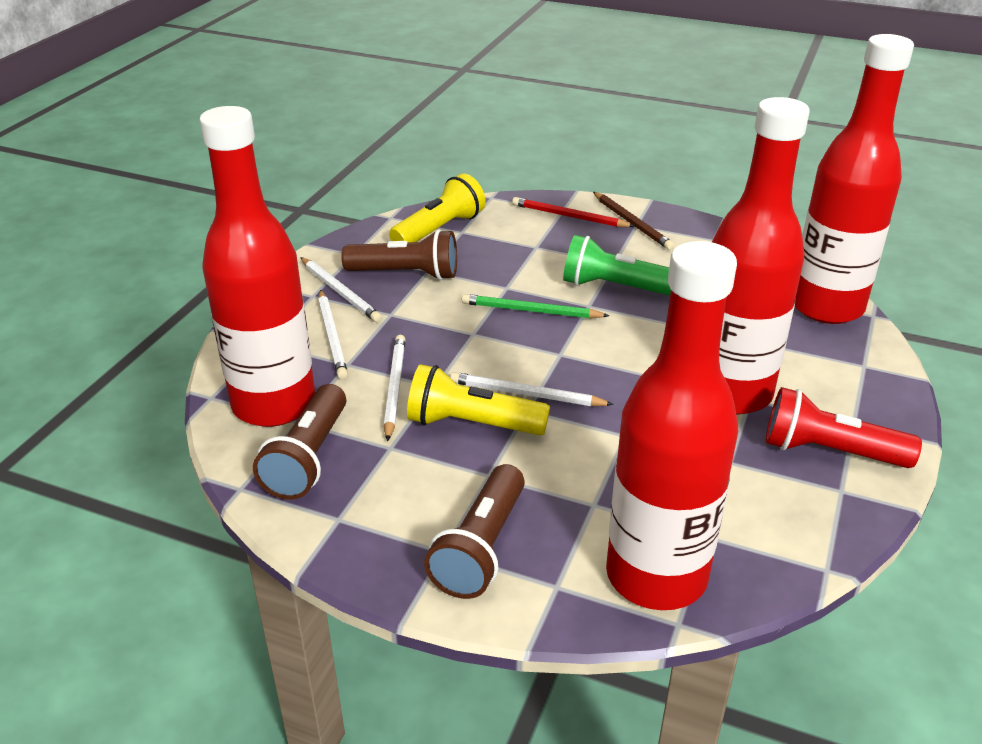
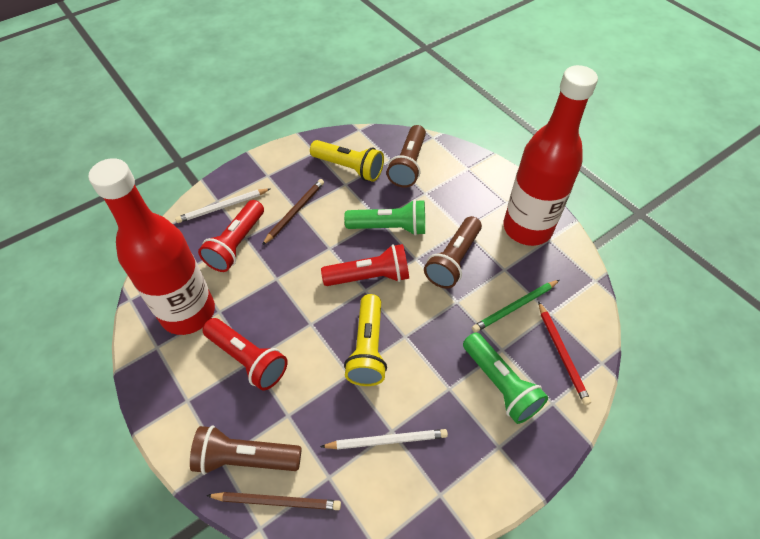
brown pencil: 1 -> 2
green flashlight: 1 -> 2
red bottle: 4 -> 2
red flashlight: 1 -> 3
white pencil: 4 -> 2

